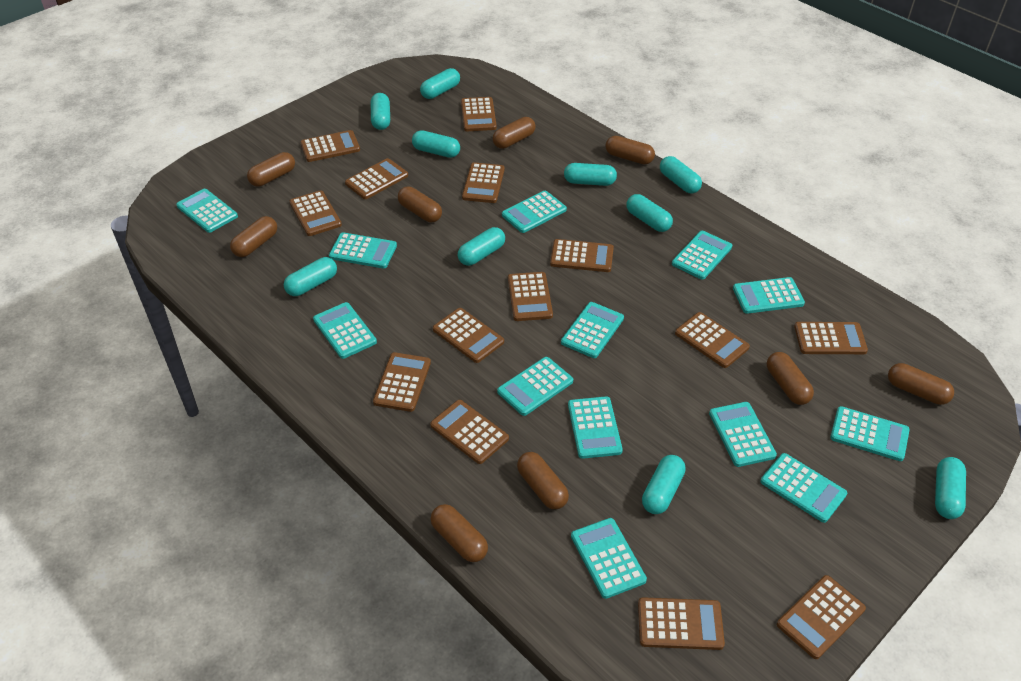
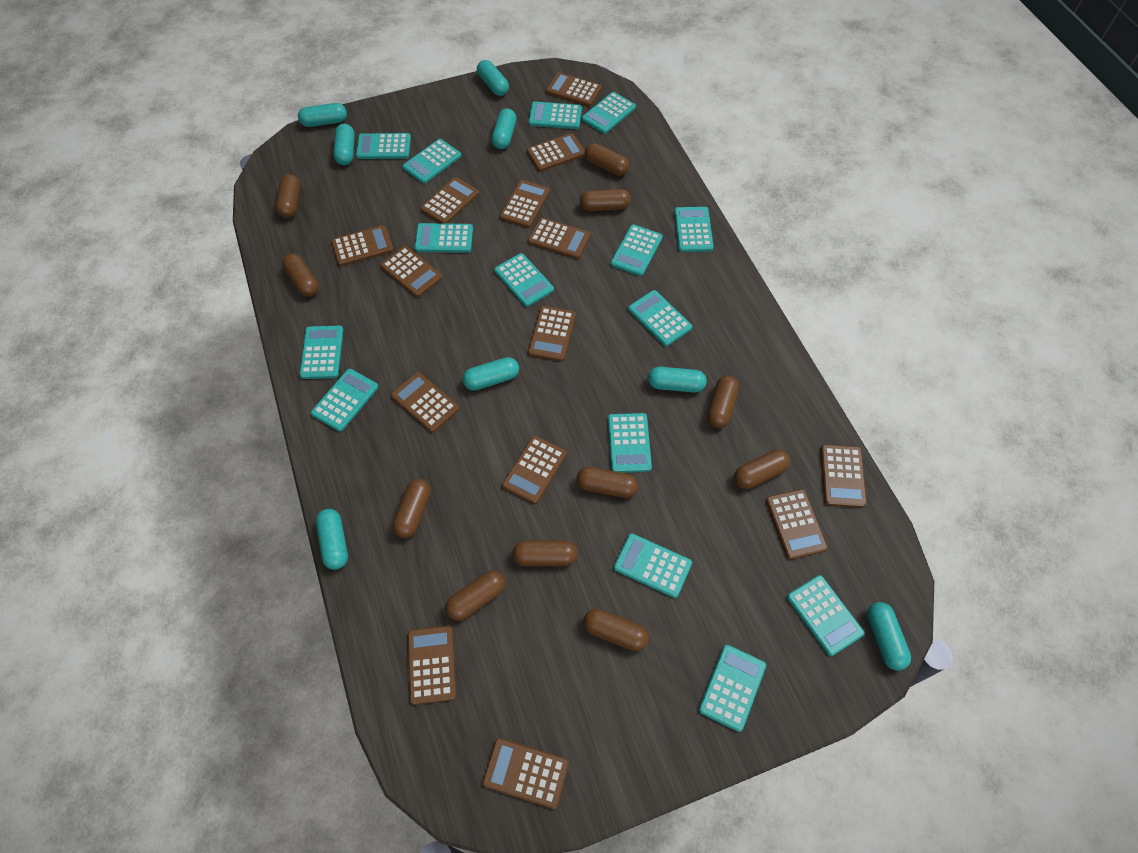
brown capsule: 9 -> 11
turquoise calculator: 13 -> 15
turquoise capsule: 10 -> 8

